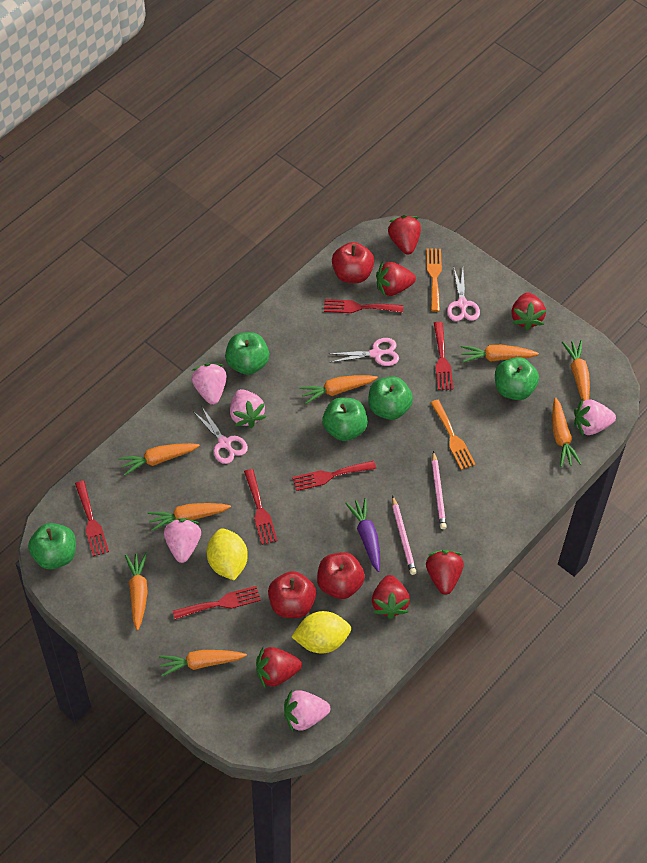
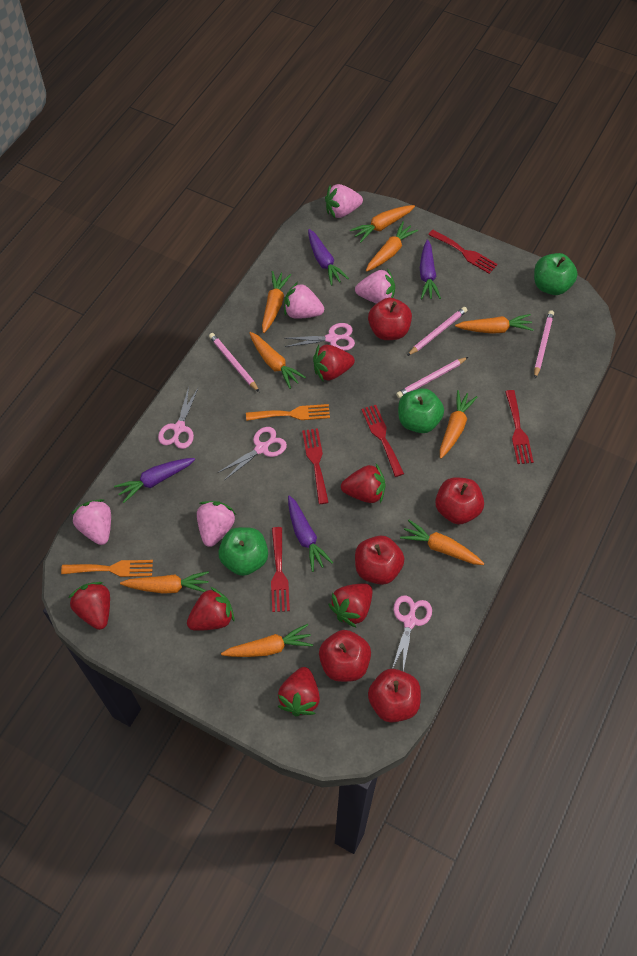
green apple: 5 -> 3
orange carrot: 8 -> 9
pink pencil: 2 -> 4
pink scissors: 3 -> 4
purple carrot: 1 -> 4
red apple: 3 -> 5
red fork: 6 -> 5
yellow lemon: 2 -> 0

